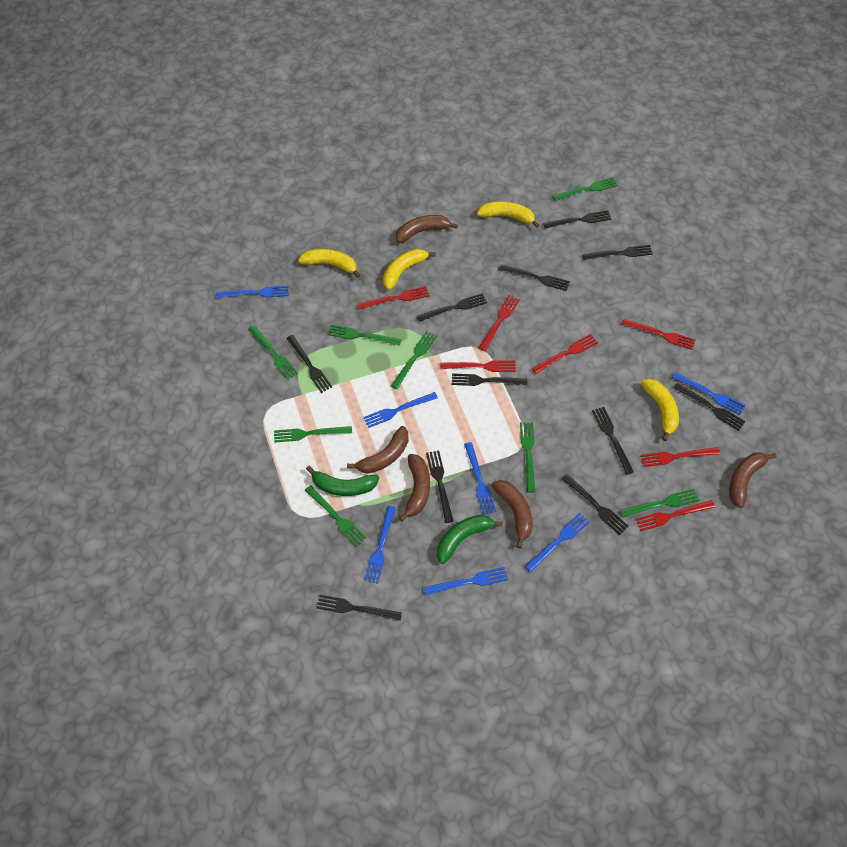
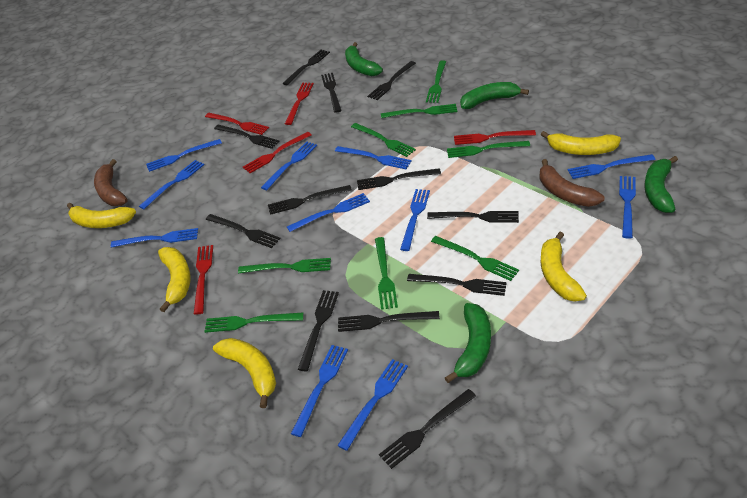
black fork: 11 -> 12
blue fork: 7 -> 11
brown banana: 5 -> 2
green banana: 2 -> 4
red fork: 7 -> 5
yellow banana: 4 -> 5

